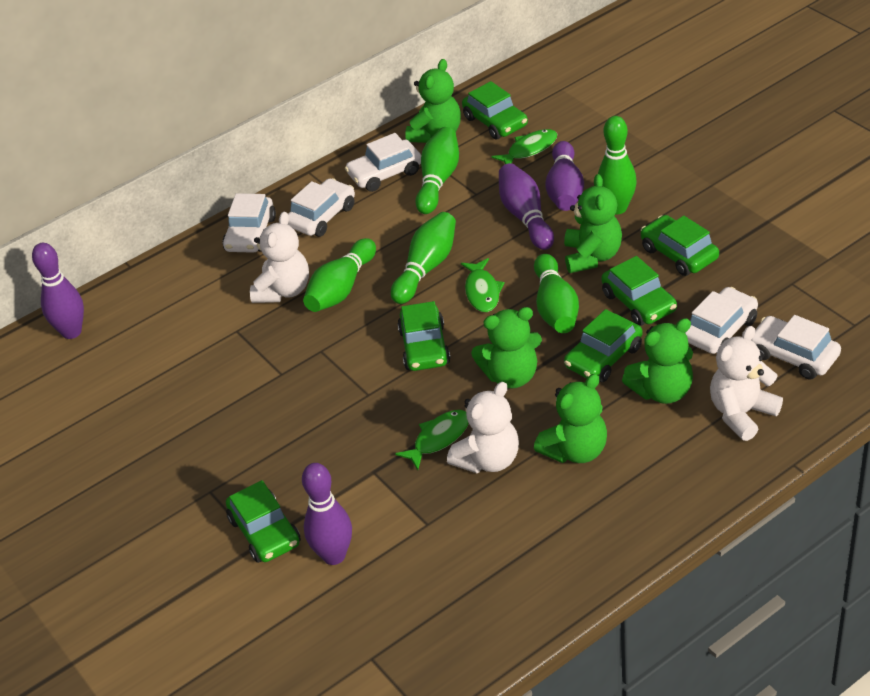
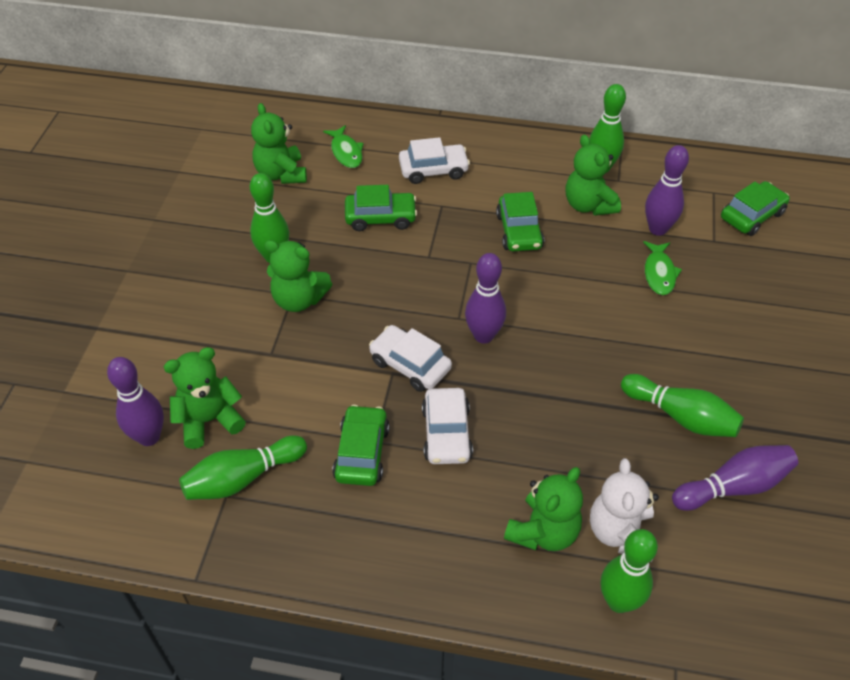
green car: 6 -> 4
green fish: 3 -> 2
white car: 5 -> 3
white teddy bear: 3 -> 1

